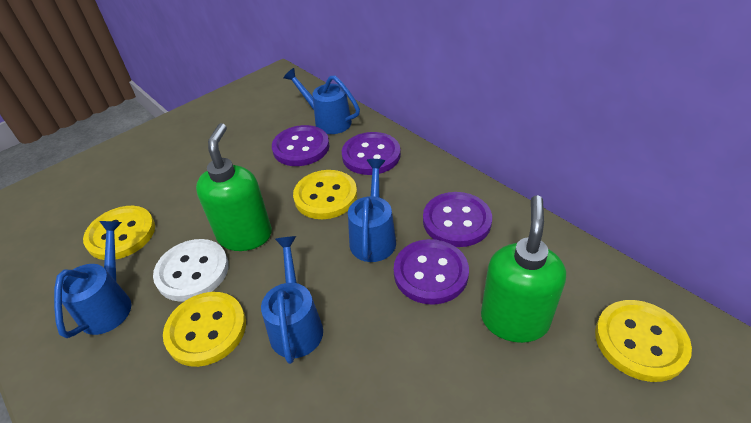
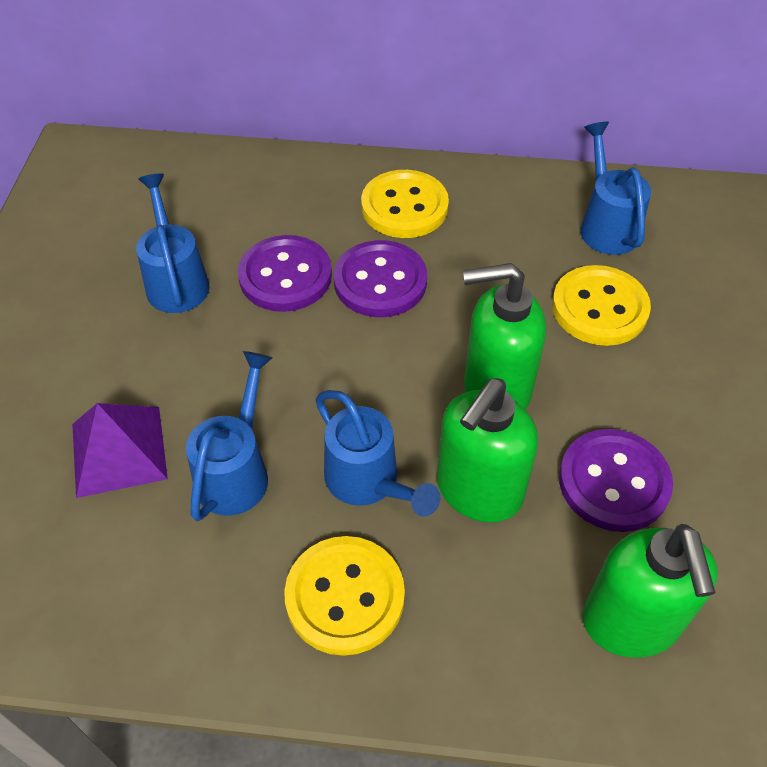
green soap dispenser: 2 -> 3
purple button: 4 -> 3
purple pyramid: 0 -> 1
white button: 1 -> 0
yellow button: 4 -> 3

